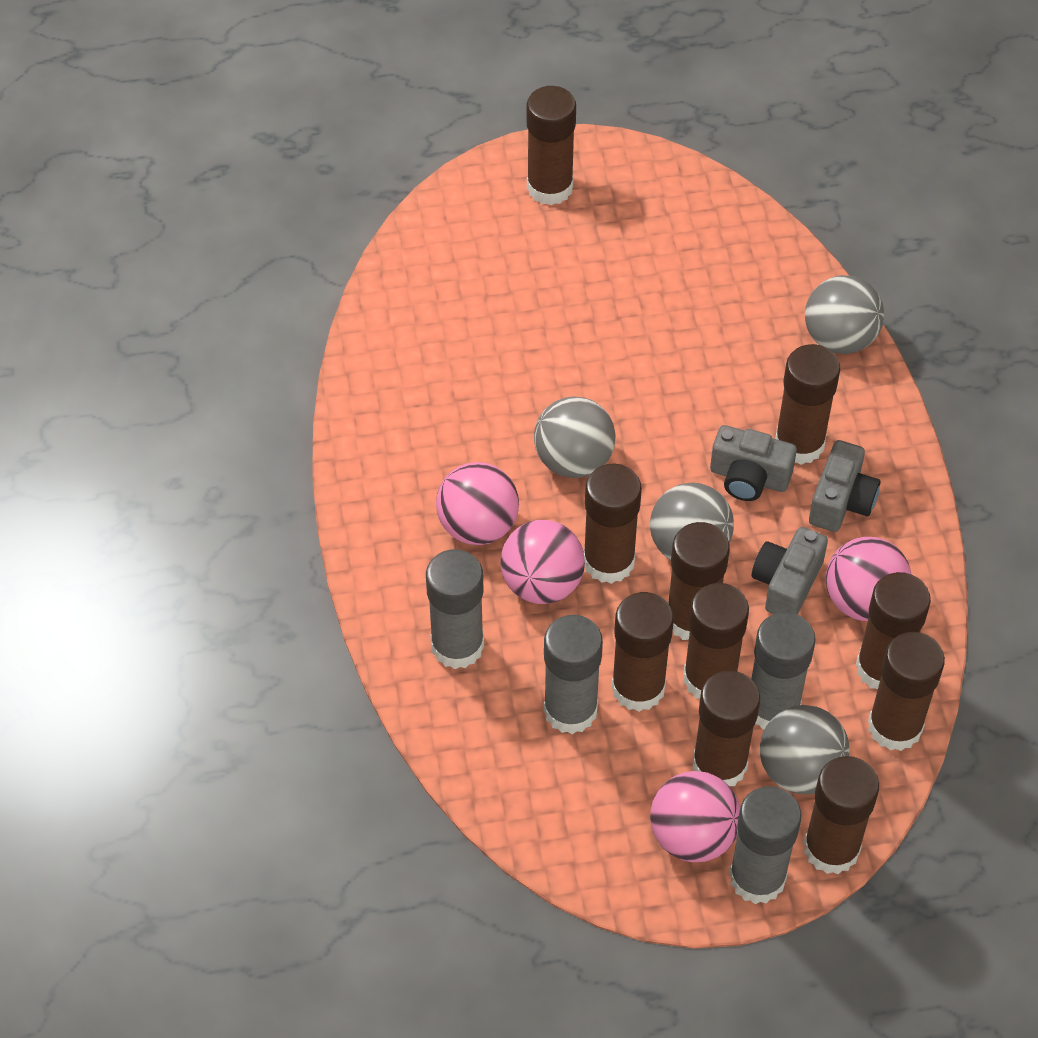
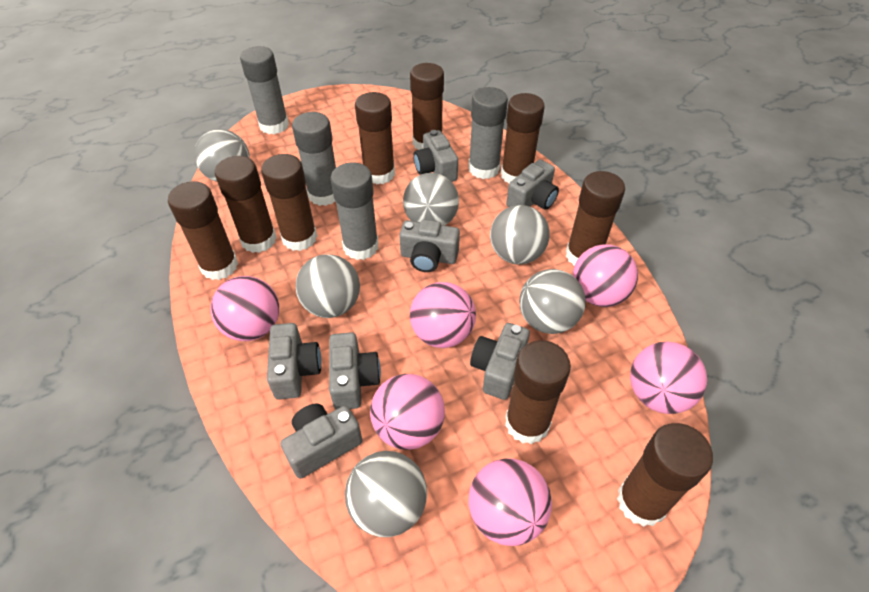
brown glue stick: 10 -> 9
grey ball: 4 -> 6
grey camera: 3 -> 7
pink ball: 4 -> 6

